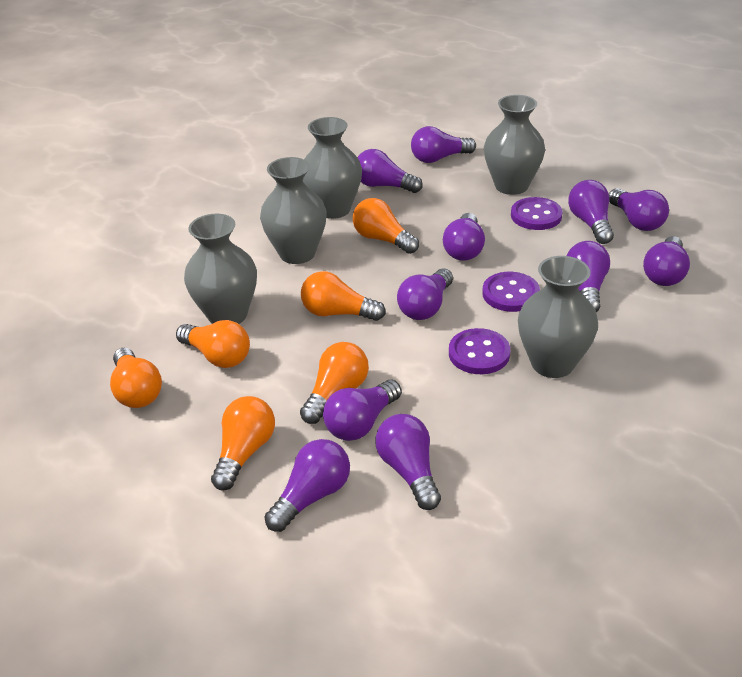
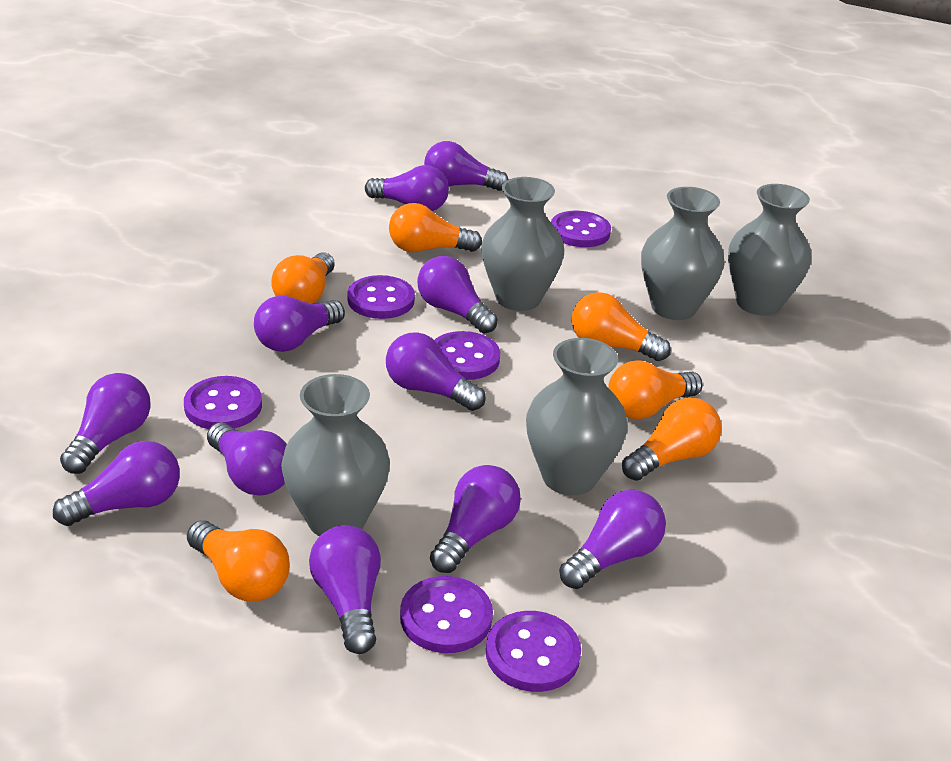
purple button: 3 -> 6

